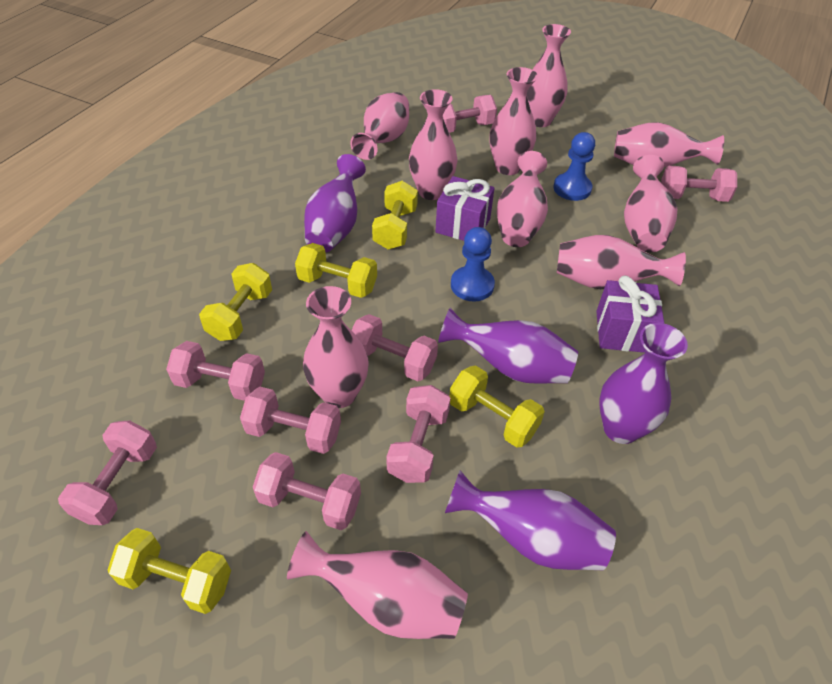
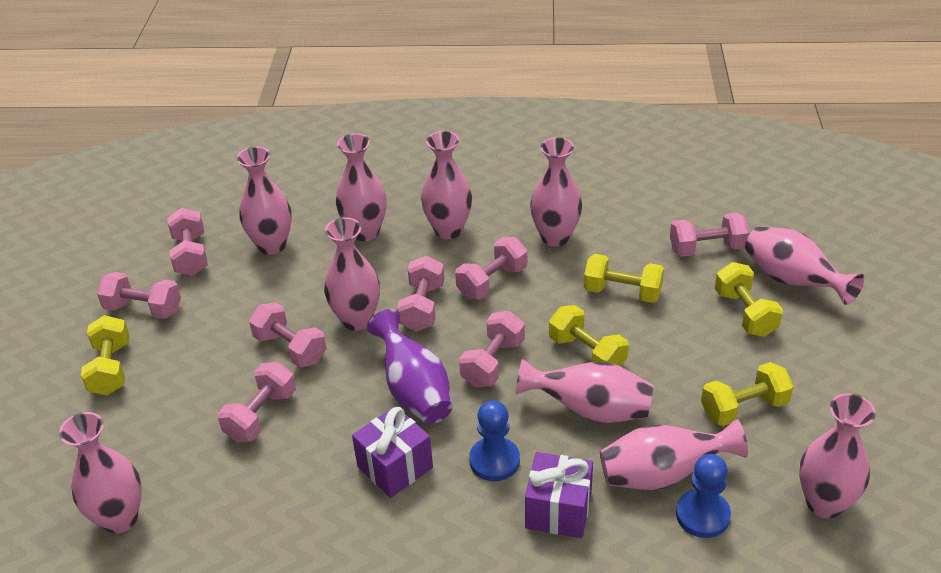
purple vase: 4 -> 1

